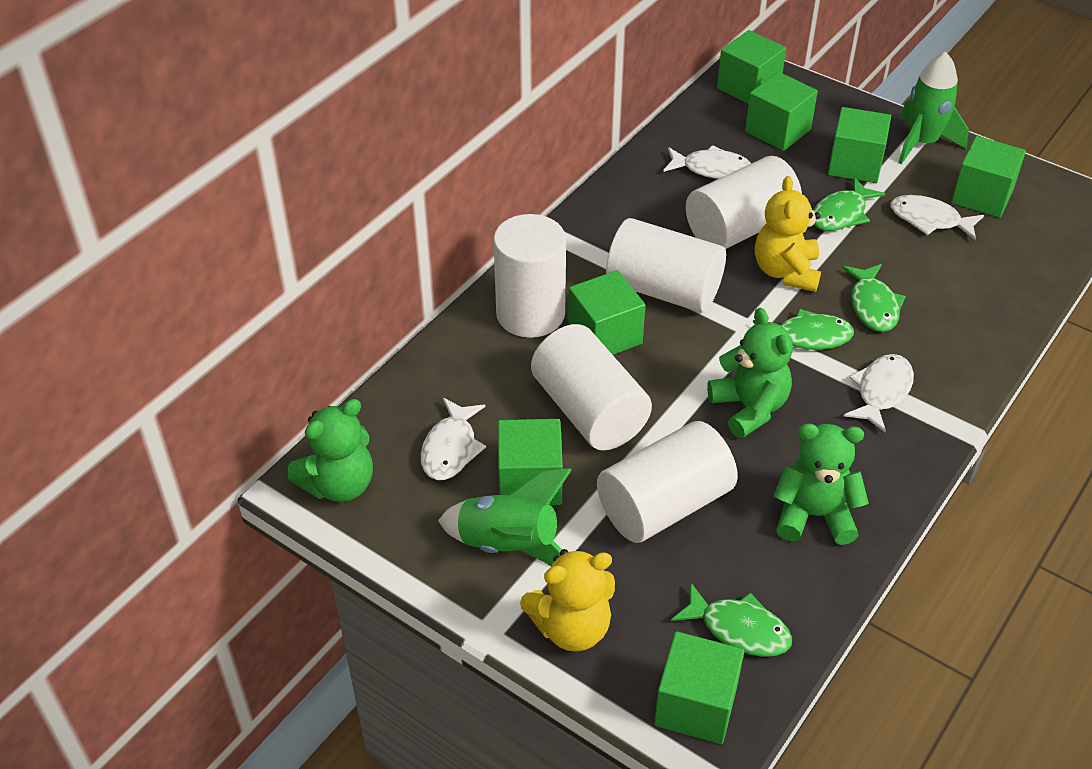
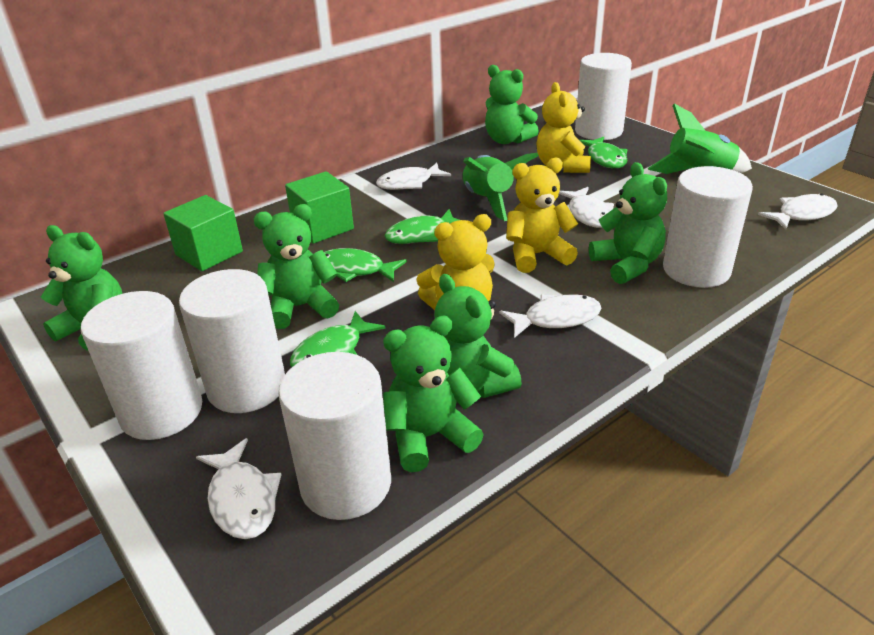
green cube: 7 -> 2
green teddy bear: 3 -> 6
white fish: 4 -> 5
yellow teddy bear: 2 -> 3

